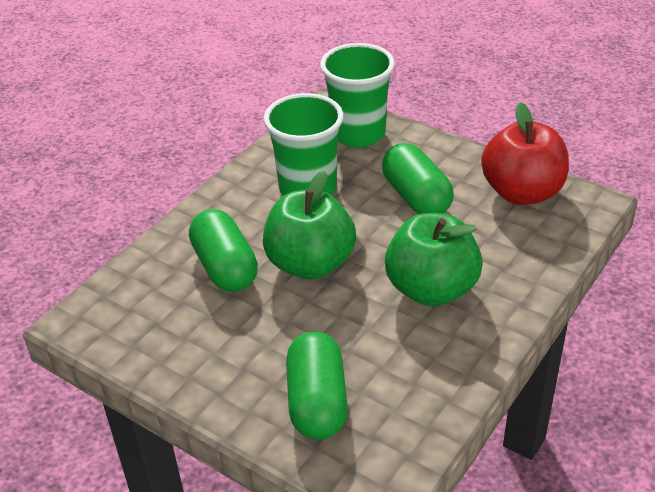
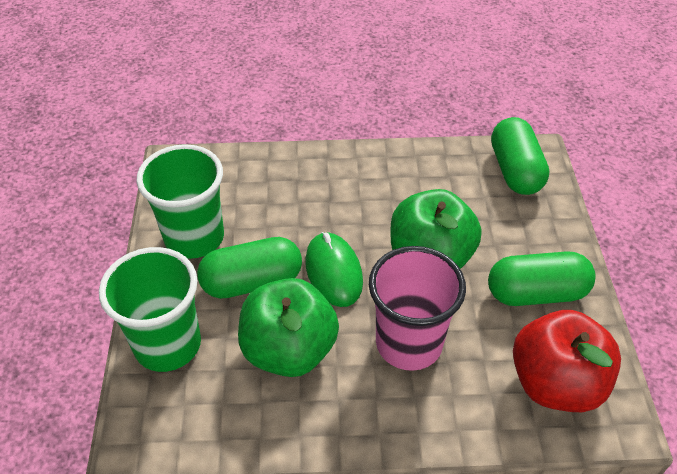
green mouse: 0 -> 1
pink cup: 0 -> 1

